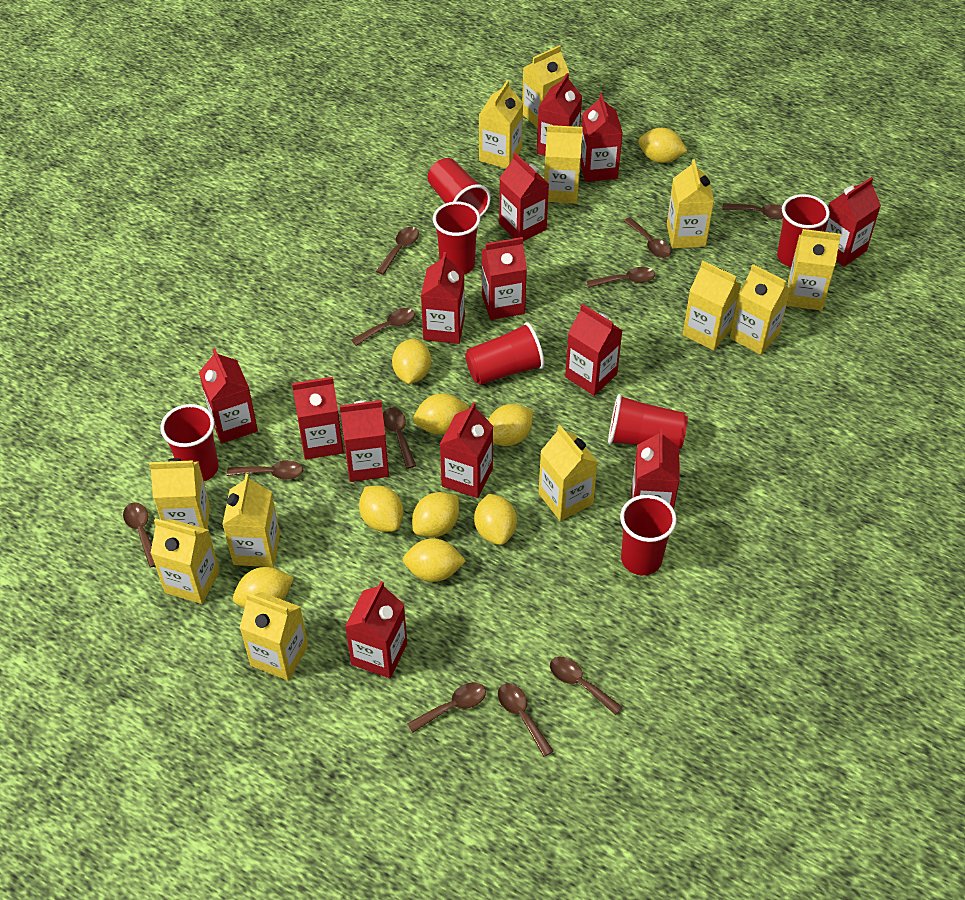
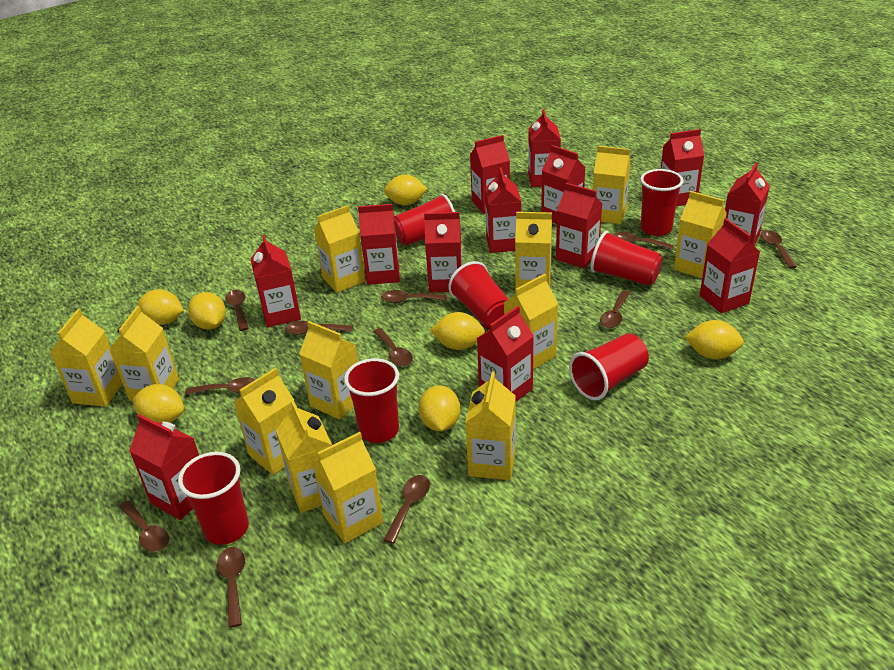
yellow lemon: 9 -> 7

